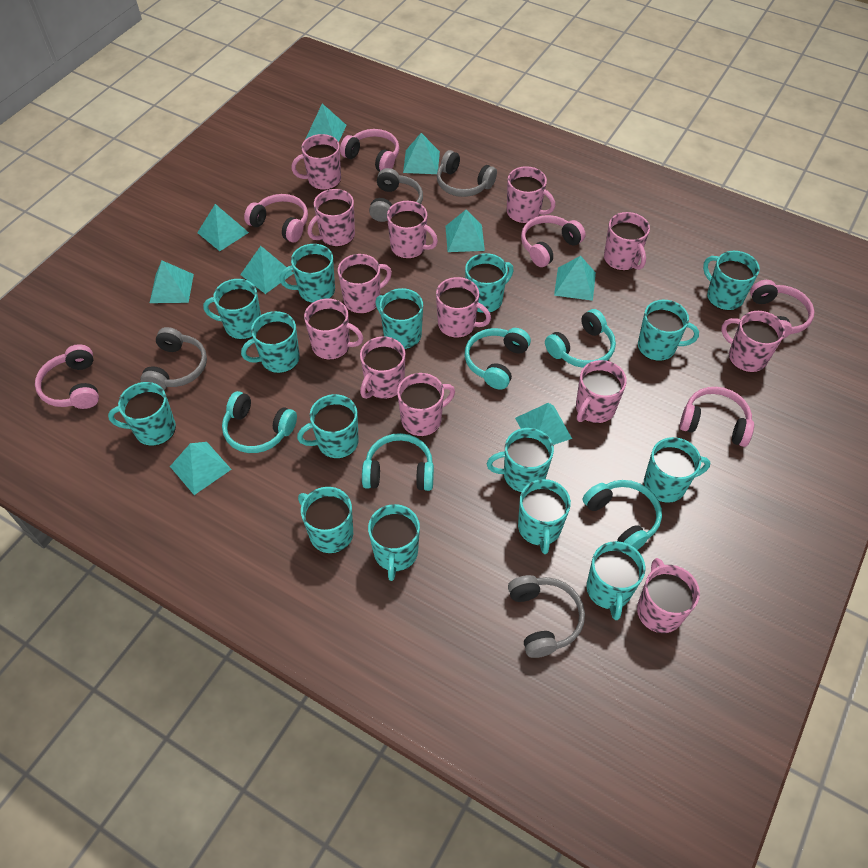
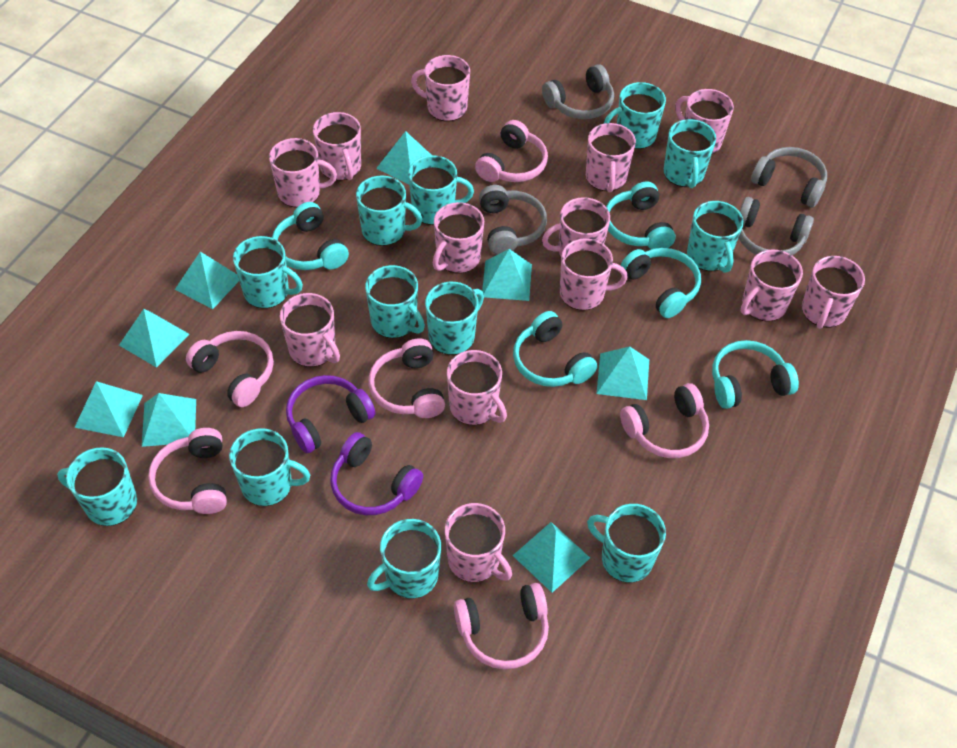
purple headphones: 0 -> 2
turquoise mug: 15 -> 12
turquoise pyramid: 9 -> 8

